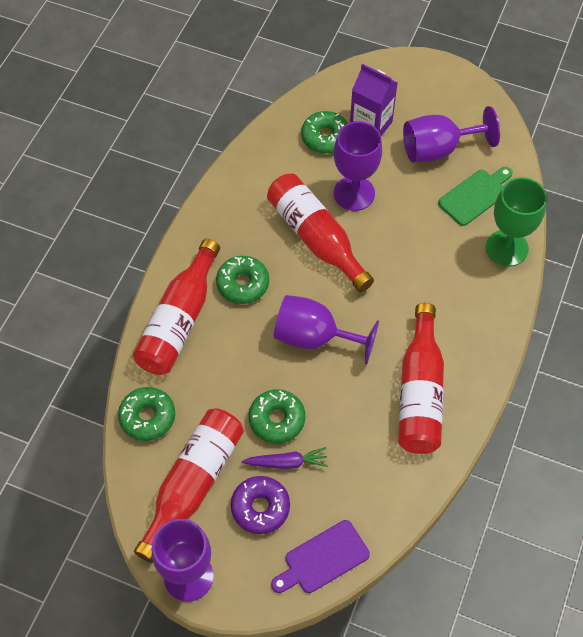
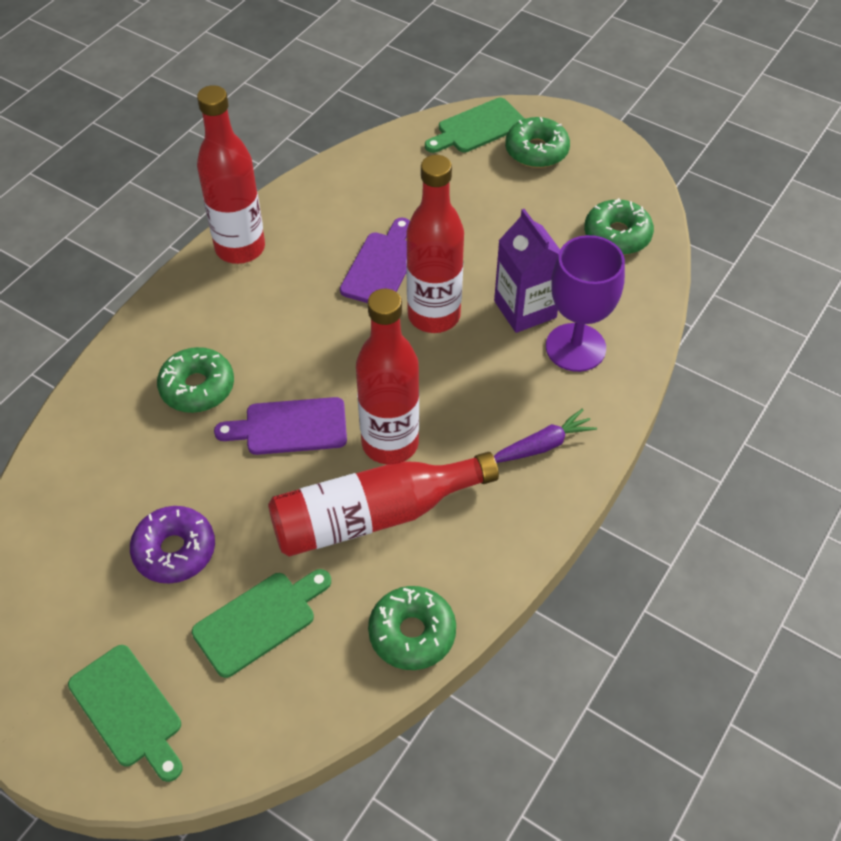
green cutting board: 1 -> 3
green goblet: 1 -> 0
purple cutting board: 1 -> 2
purple goblet: 4 -> 1

